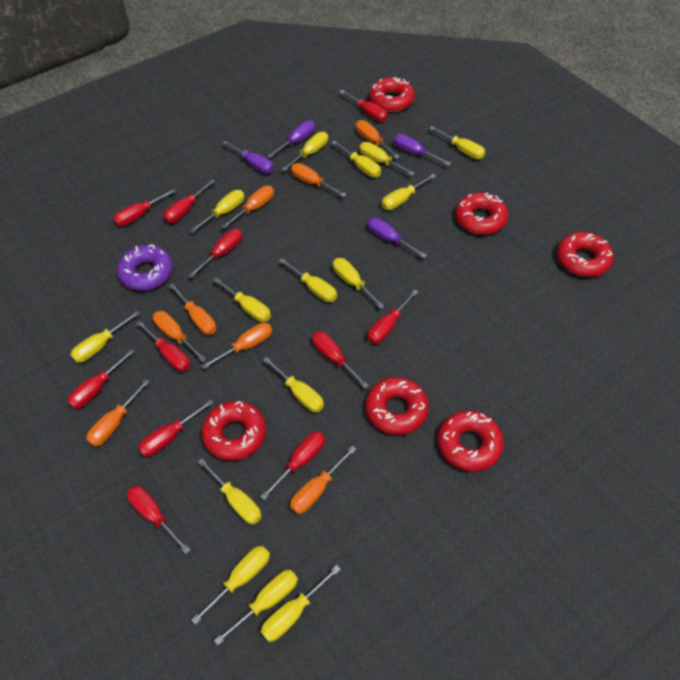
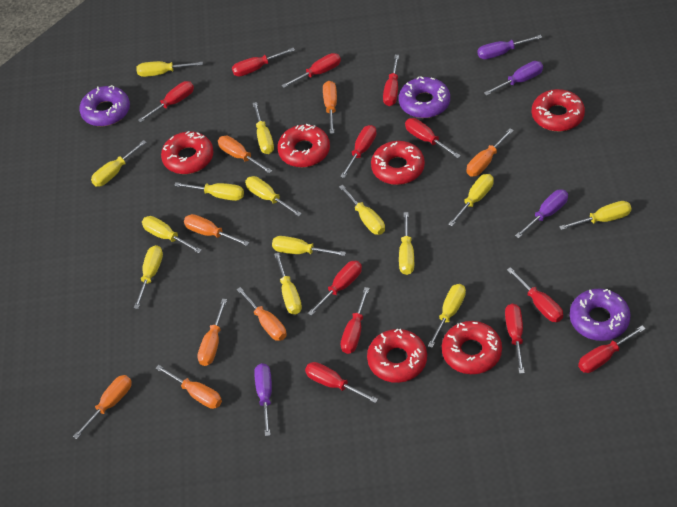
purple donut: 1 -> 3
red screwdriver: 11 -> 12
yellow screwdriver: 15 -> 14

